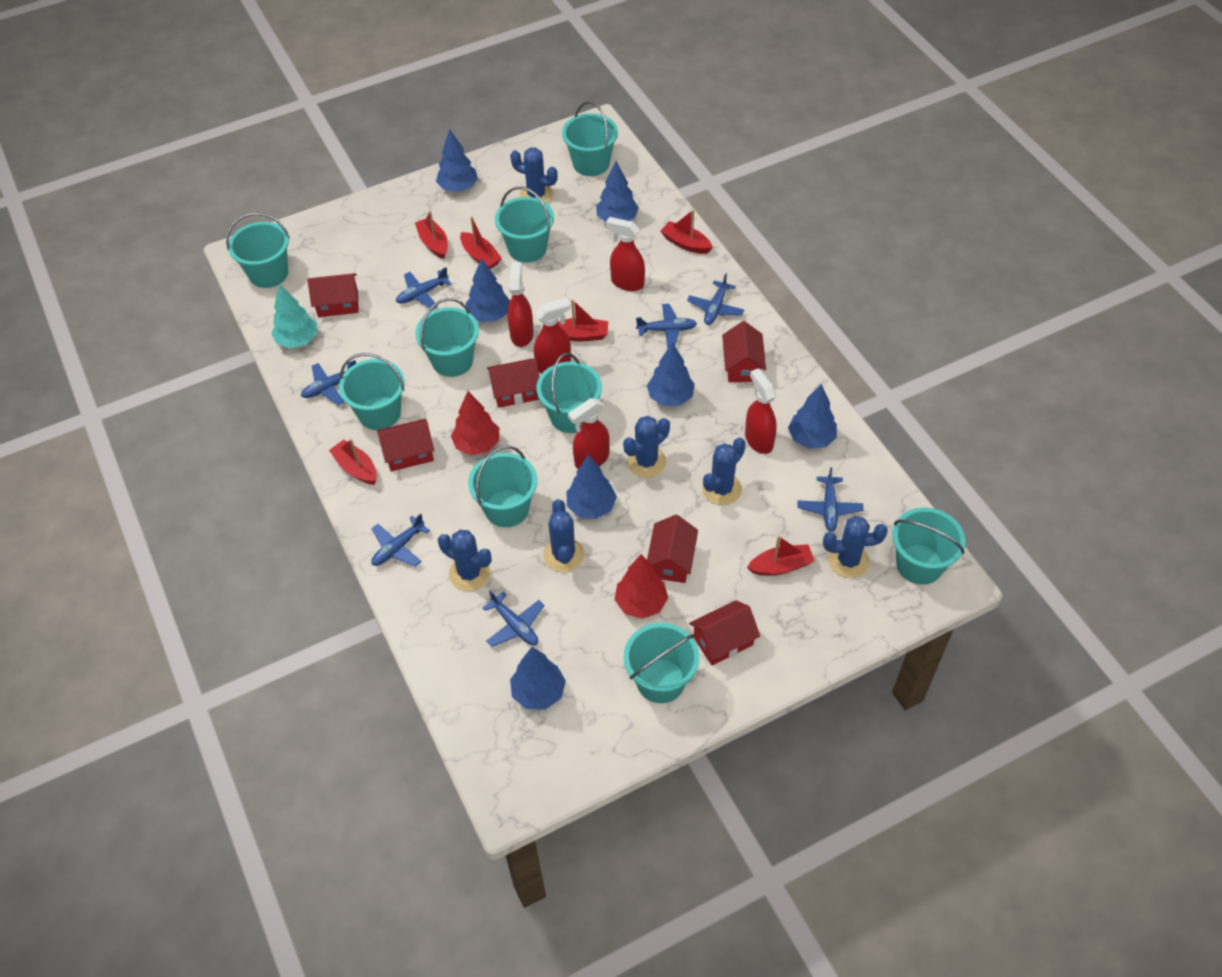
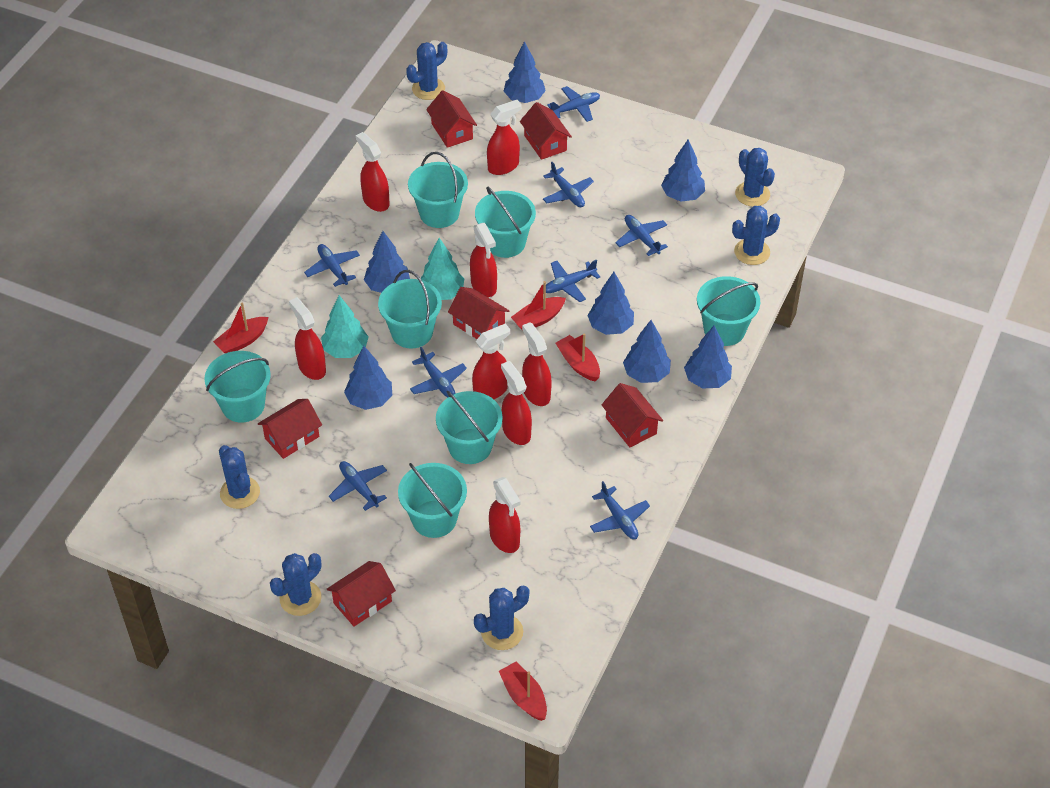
blue plane: 7 -> 8
red boat: 6 -> 4
red spray bottle: 5 -> 8
red tree: 2 -> 0
turquoise bucket: 9 -> 7
turquoise tree: 1 -> 2

